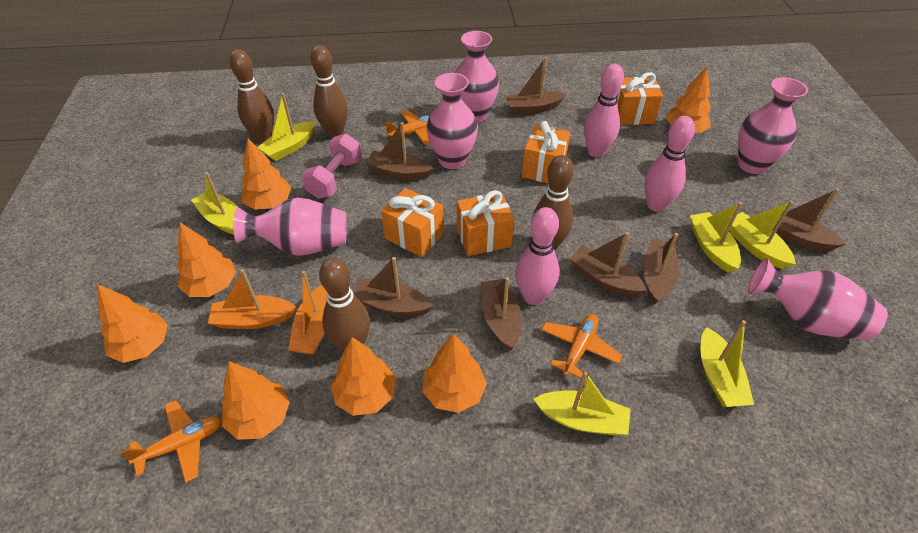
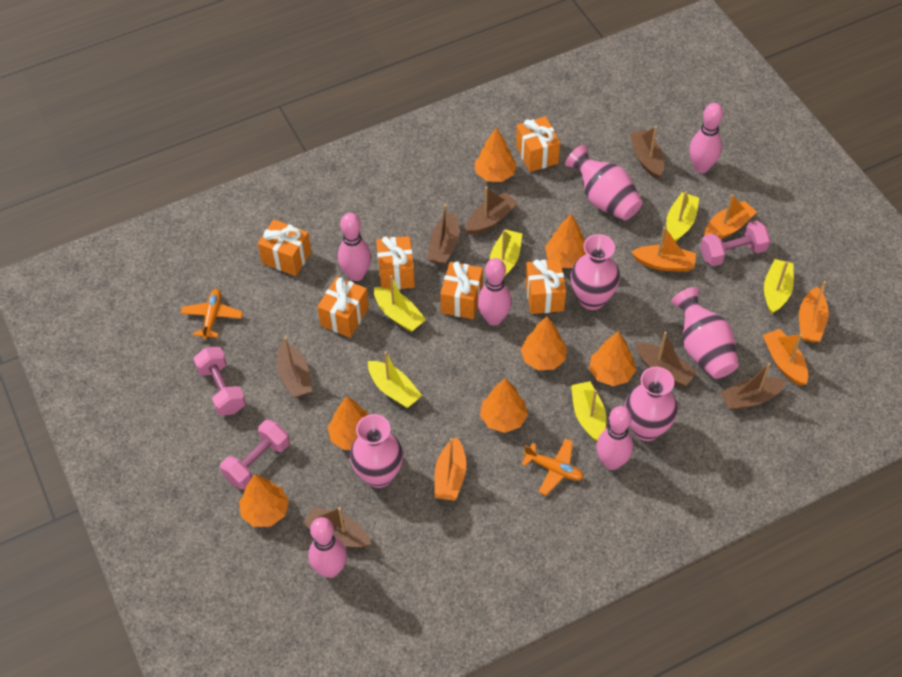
brown bowling pin: 4 -> 0
orange boat: 2 -> 5
orange gift: 4 -> 6
orange plane: 3 -> 2
pink bowling pin: 3 -> 5
pink dumbbell: 1 -> 3

